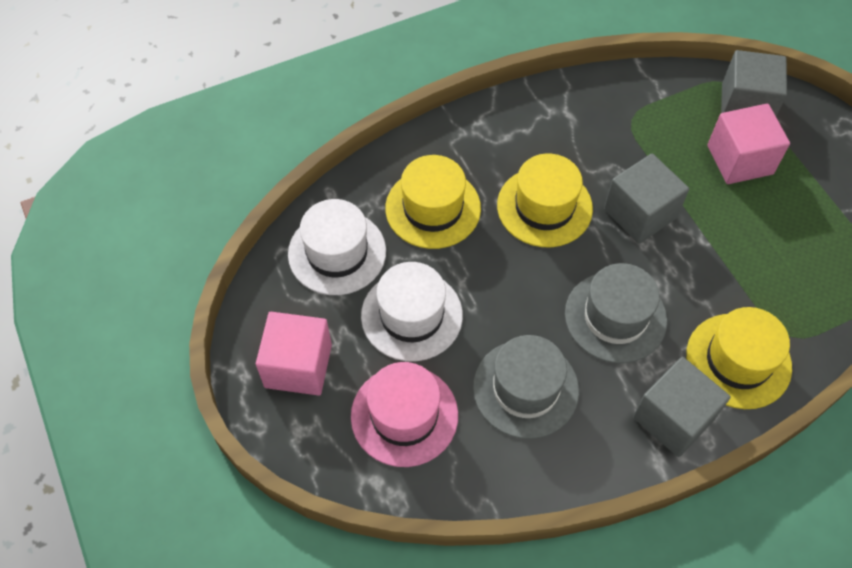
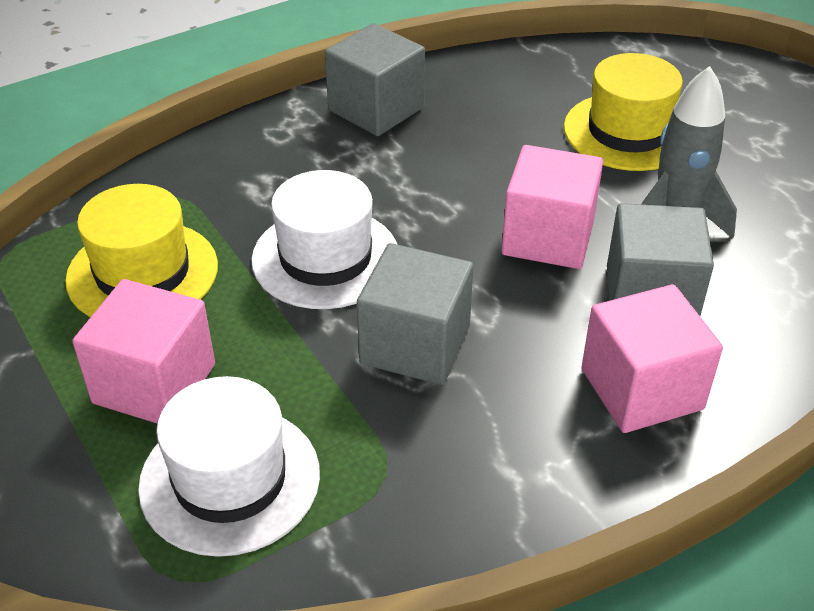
grey hat: 2 -> 0
grey rocket: 0 -> 1
pink cube: 2 -> 3
pink hat: 1 -> 0
yellow hat: 3 -> 2

